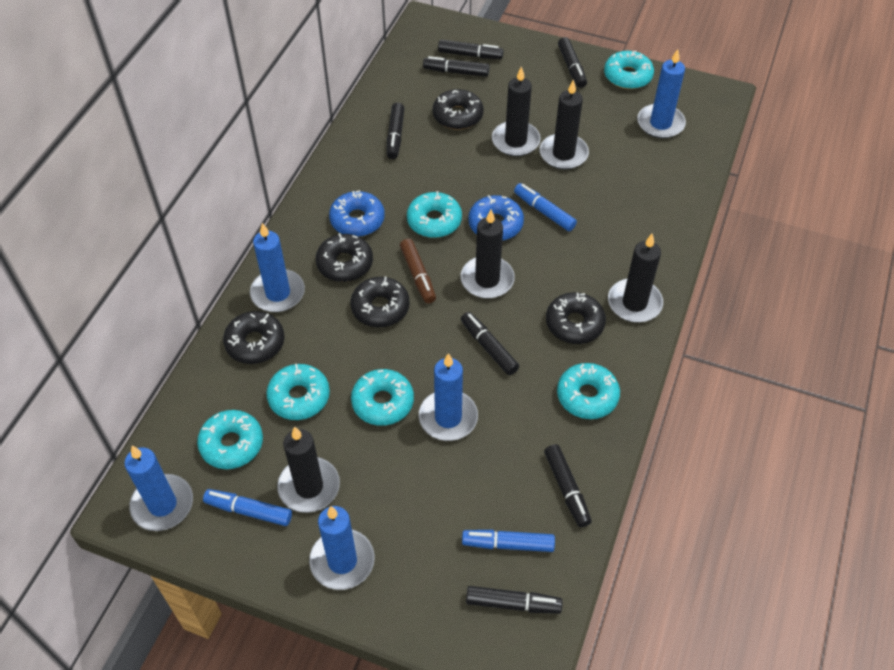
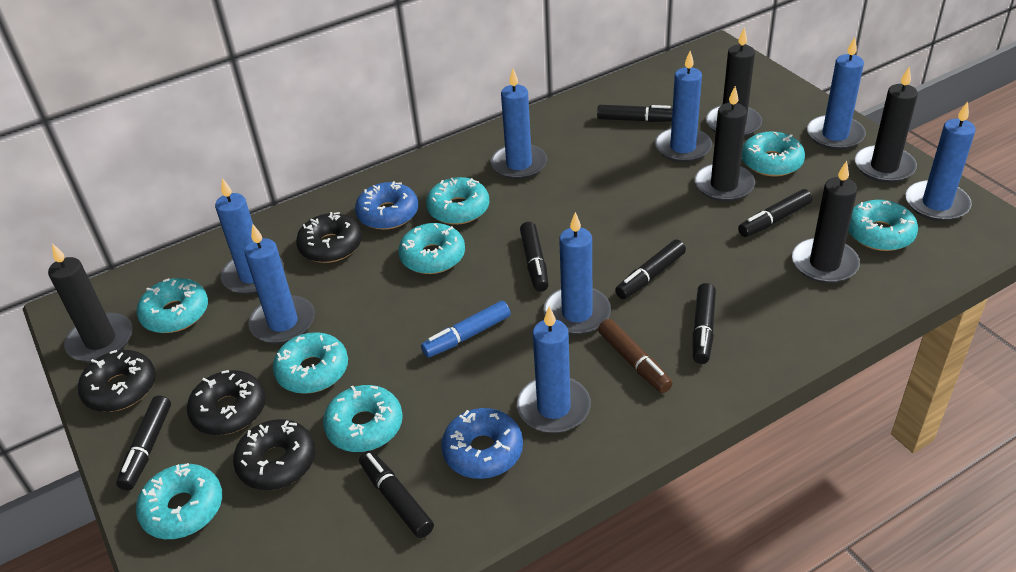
black donut: 5 -> 4
blue candle: 5 -> 8
blue marker: 3 -> 1
turquoise donut: 6 -> 8

